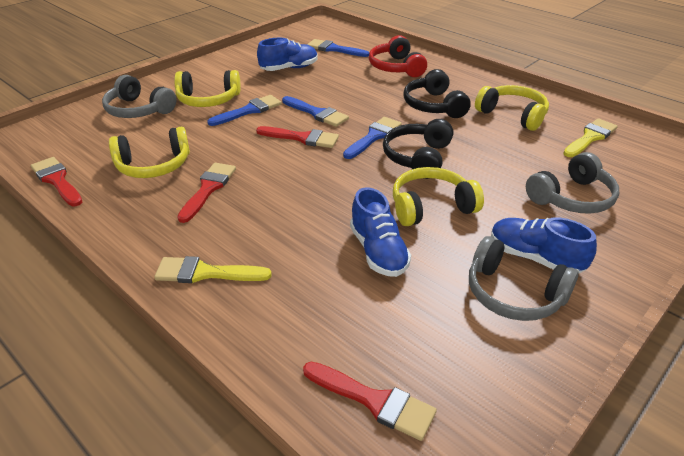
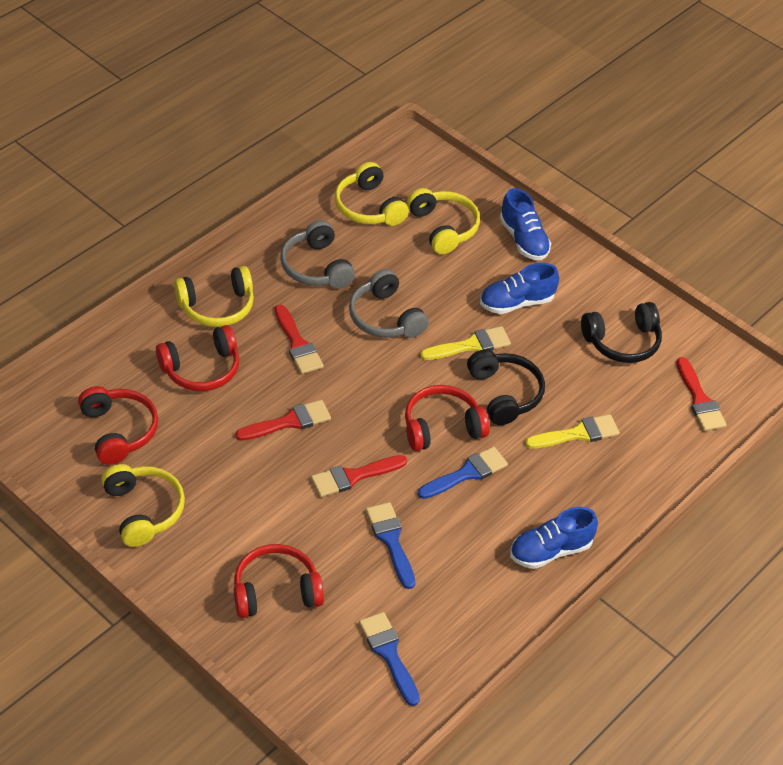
blue brush: 4 -> 3
grey headphones: 3 -> 2
red headphones: 1 -> 4

